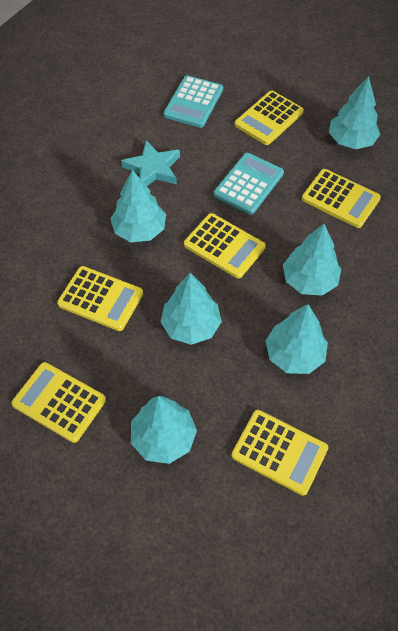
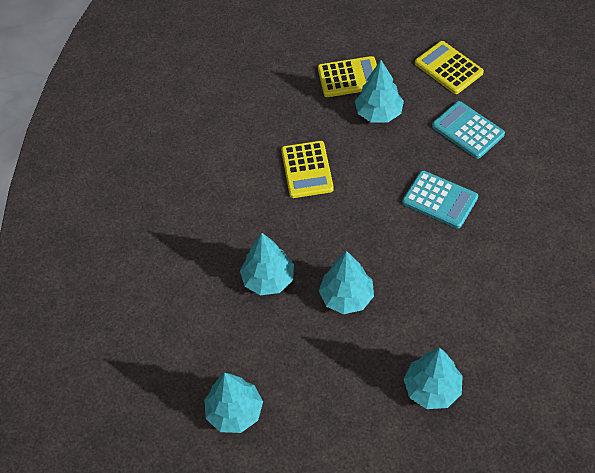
turquoise star: 1 -> 0
turquoise tree: 6 -> 5
yellow calculator: 6 -> 3

